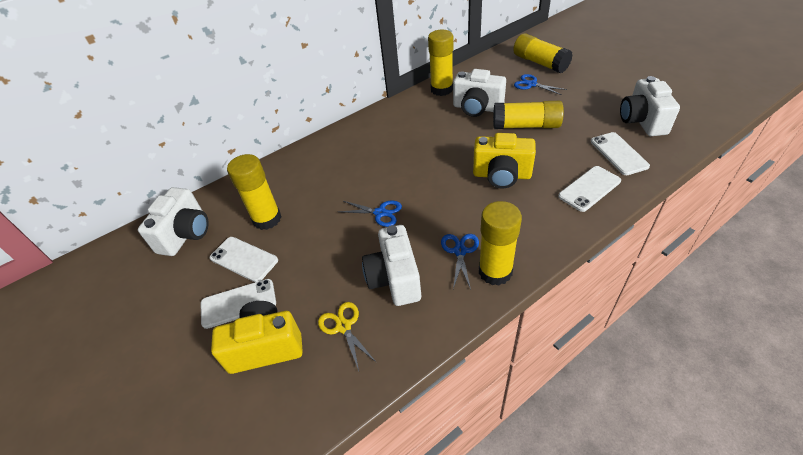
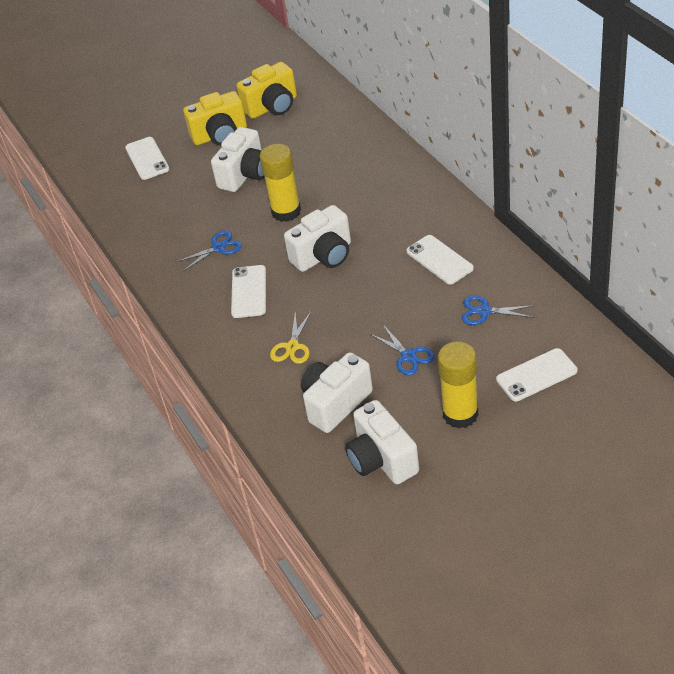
yellow glue stick: 5 -> 2

